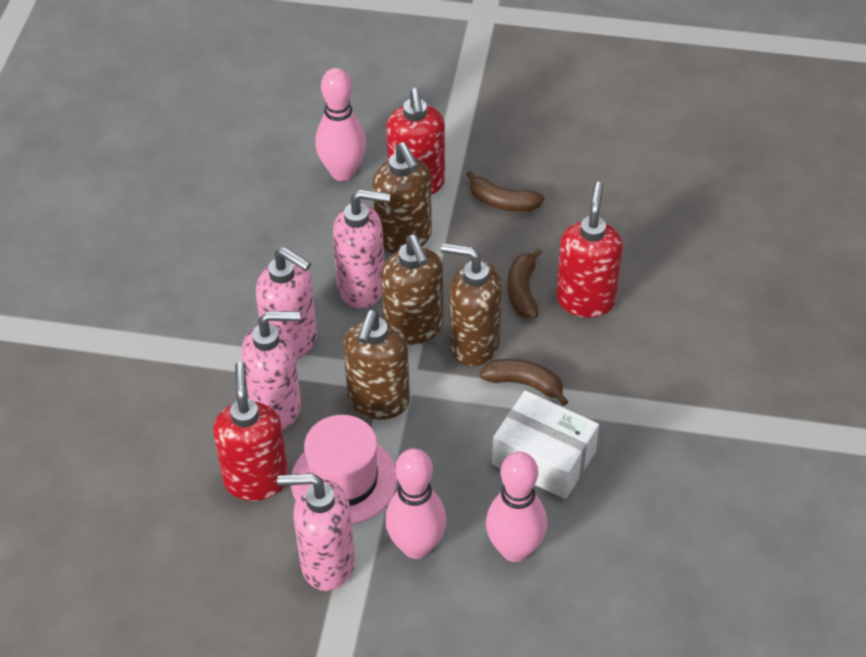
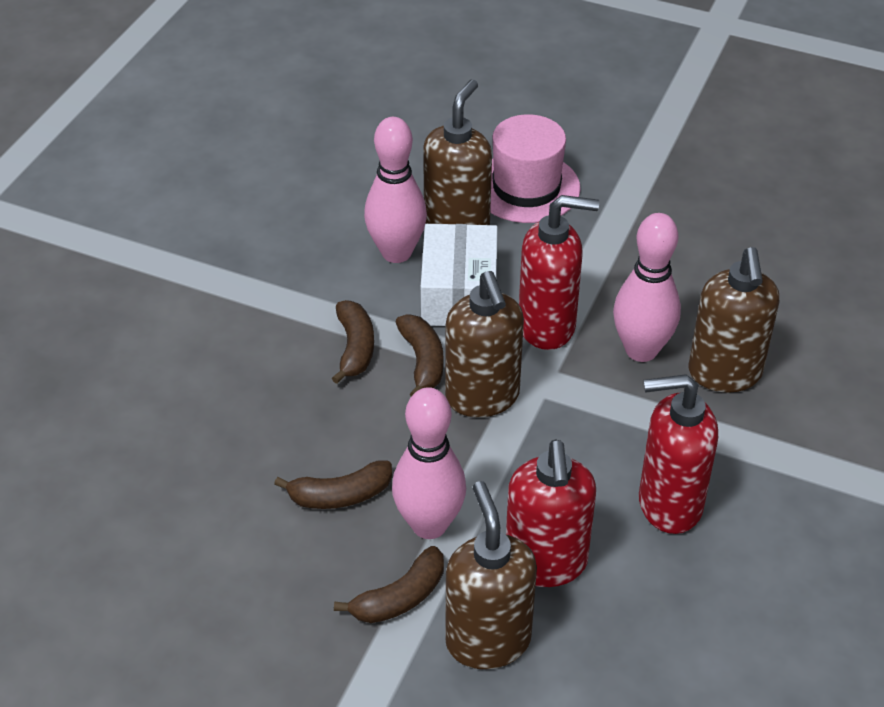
brown banana: 3 -> 4
pink soap dispenser: 4 -> 0

